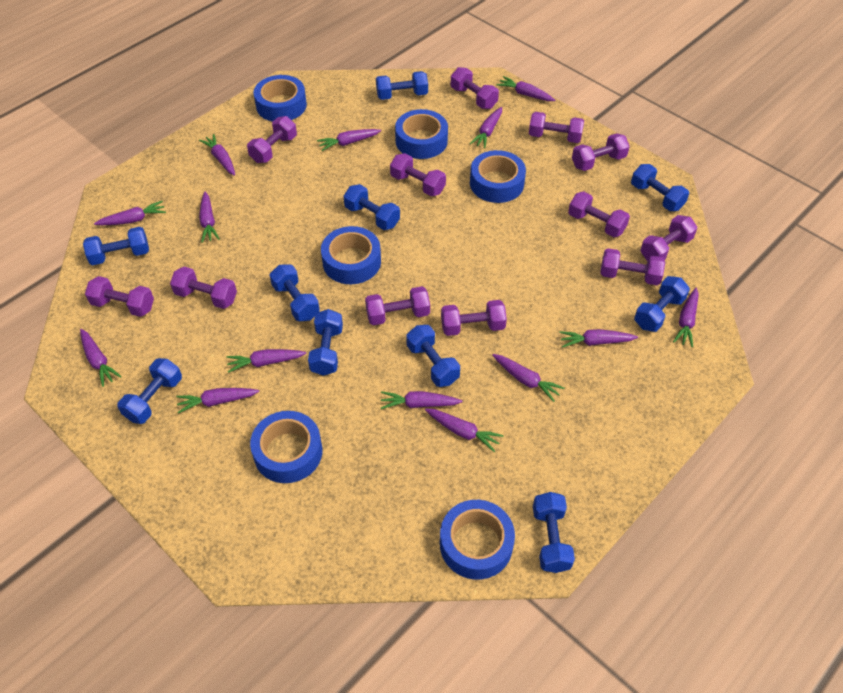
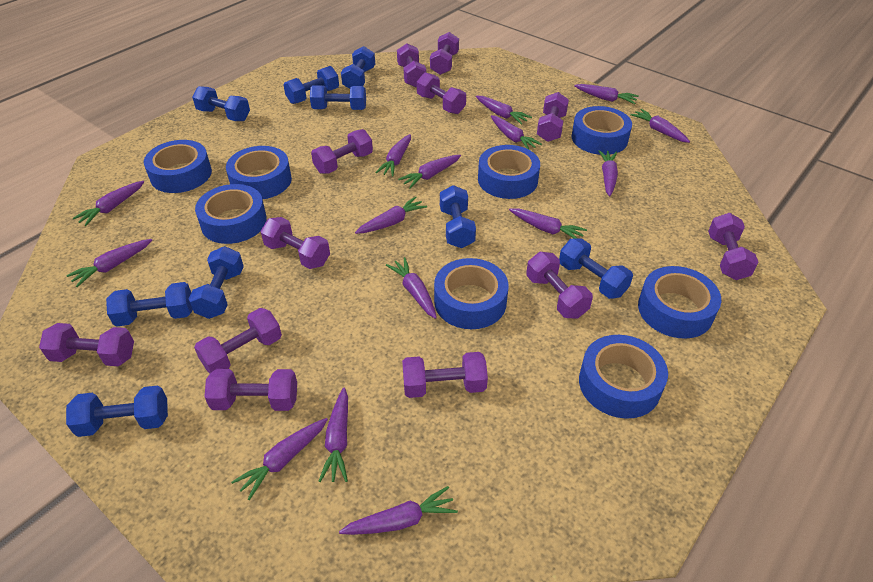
blue dumbbell: 10 -> 9
blue tape: 6 -> 8
purple carrot: 14 -> 15

